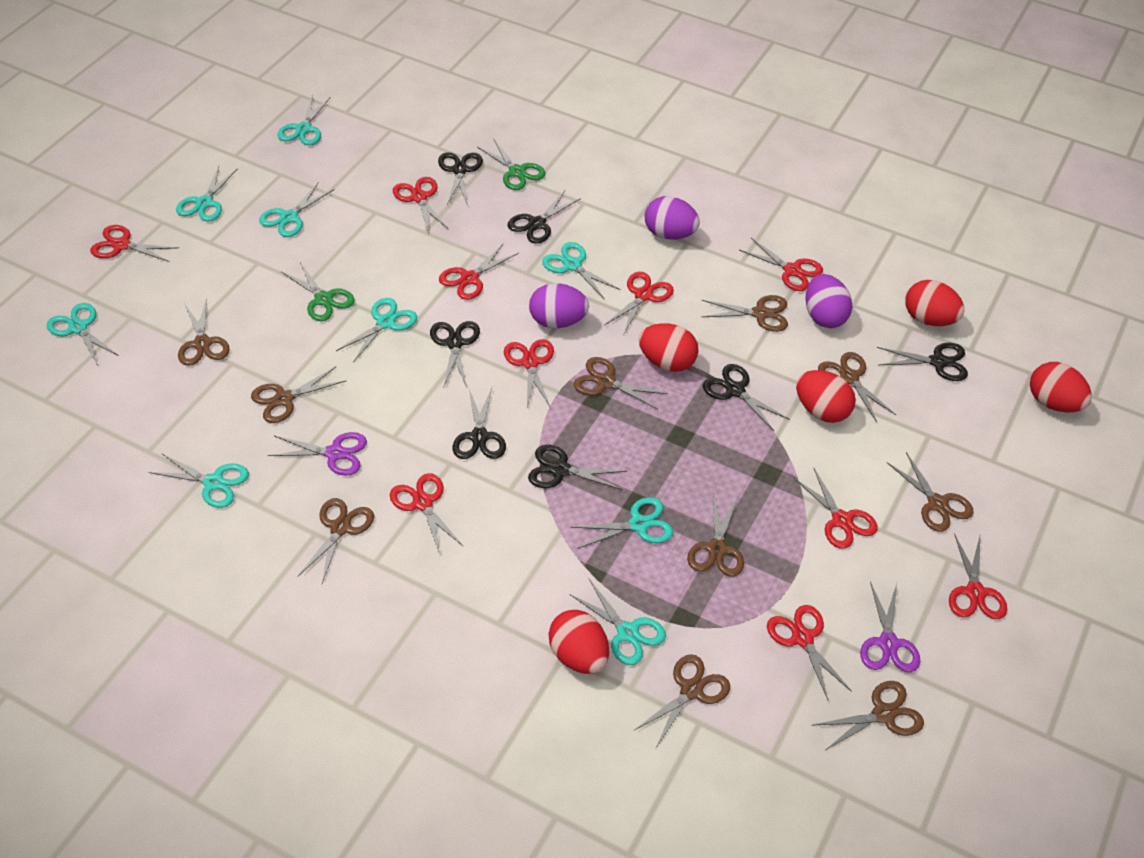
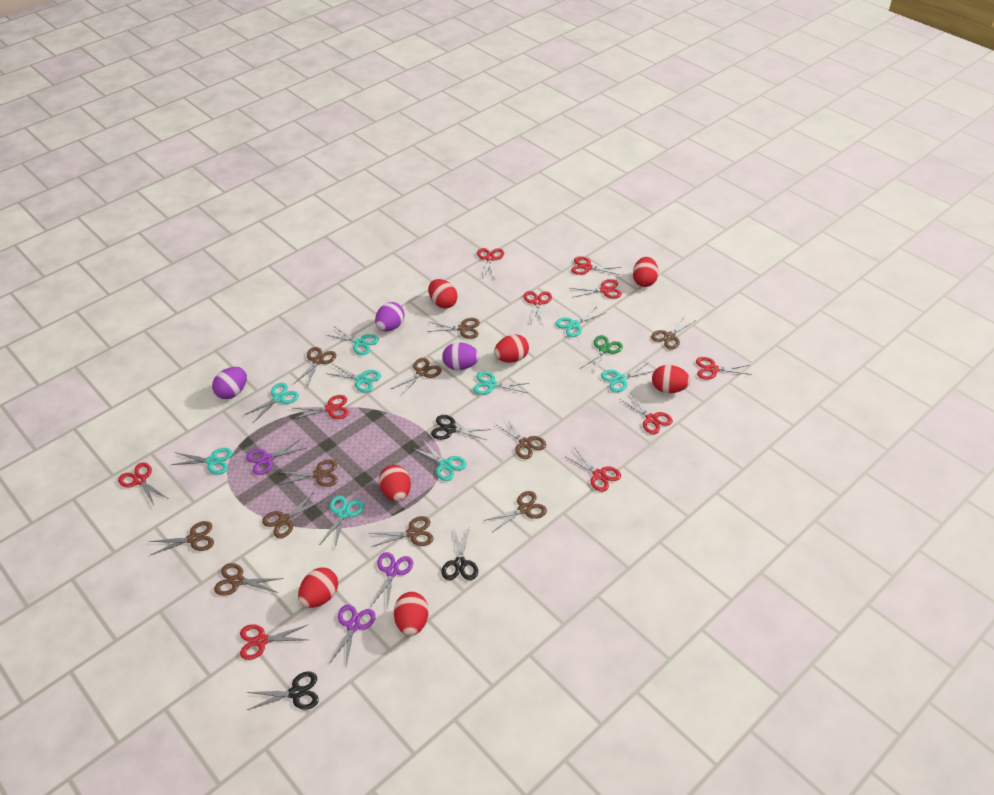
black scissors: 7 -> 3
brown scissors: 10 -> 11
green scissors: 2 -> 1
purple scissors: 2 -> 3
red egg: 5 -> 7

